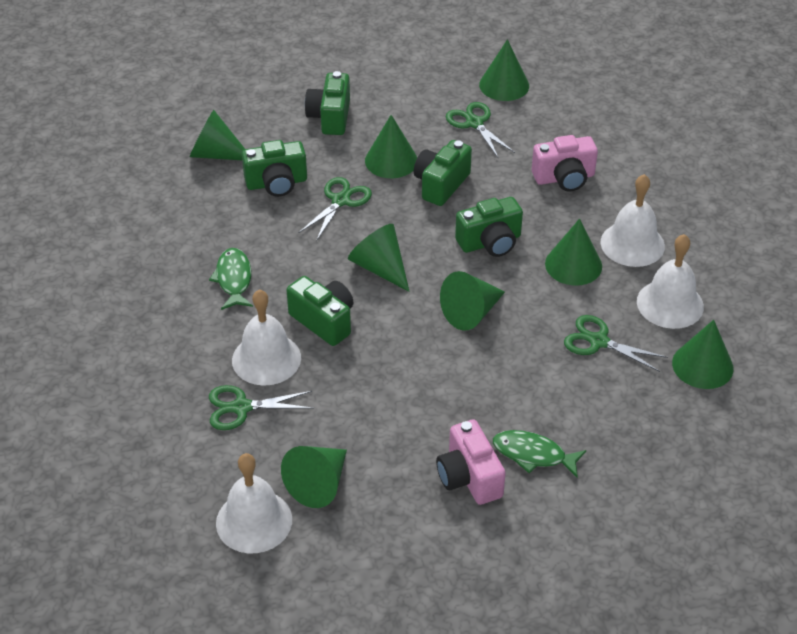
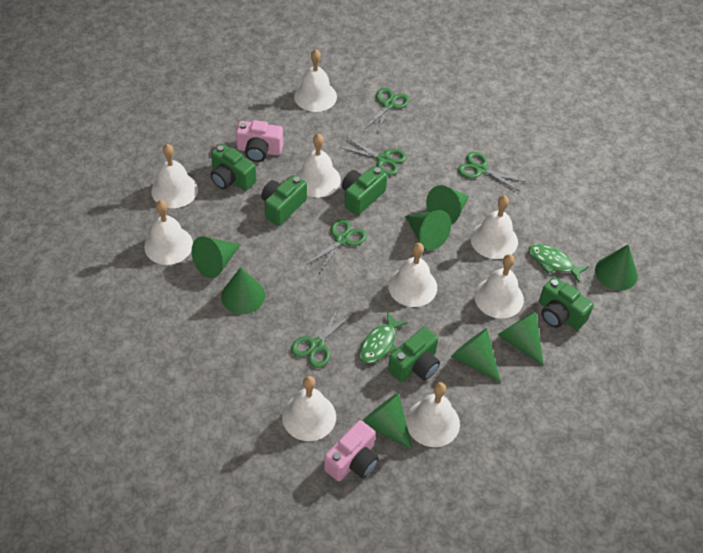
green scissors: 4 -> 5
white bell: 4 -> 9

